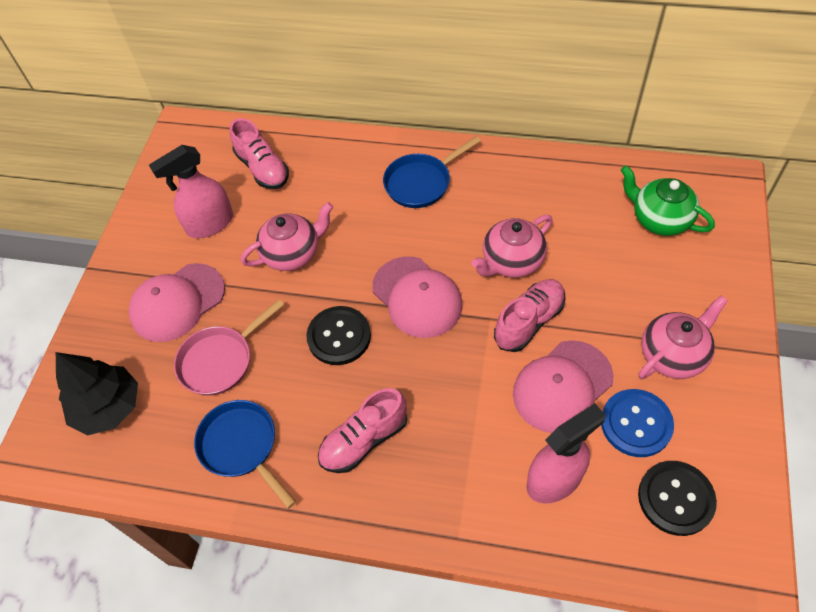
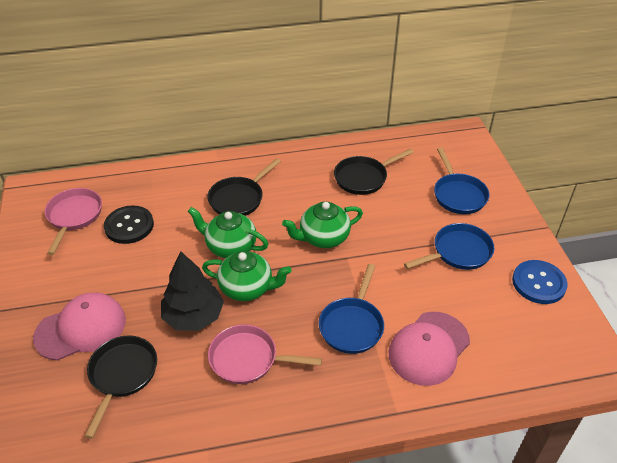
black button: 2 -> 1
black pan: 0 -> 3
blue pan: 2 -> 3
green teapot: 1 -> 3
pink cap: 3 -> 2
pink pan: 1 -> 2
pink shoe: 3 -> 0
pink spray bottle: 2 -> 0
pink teapot: 3 -> 0

